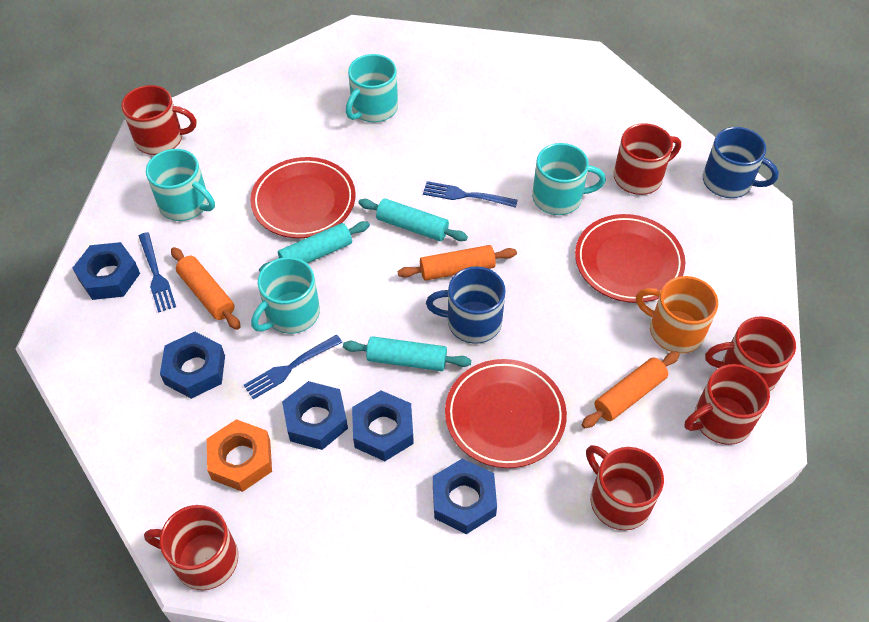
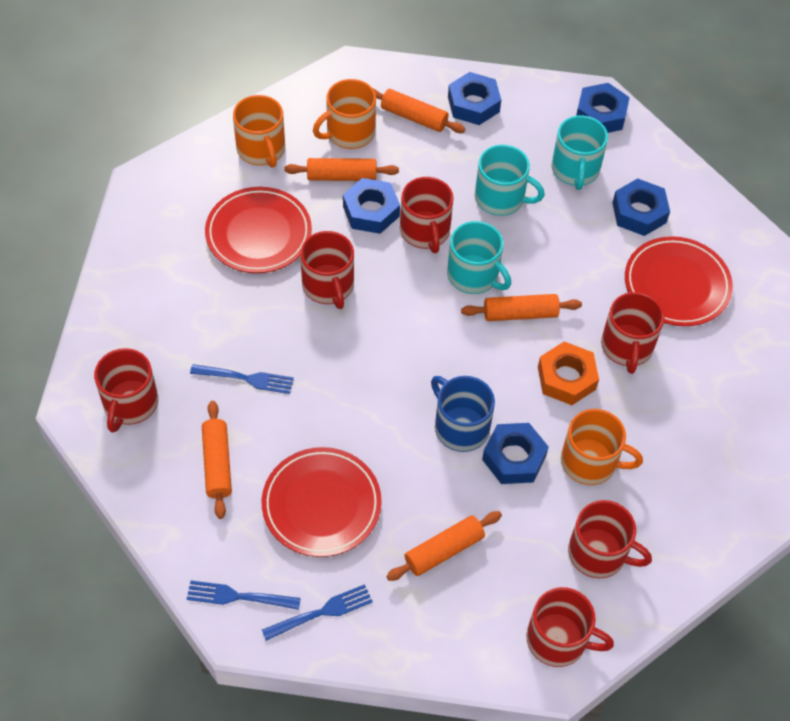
blue mug: 2 -> 1
orange mug: 1 -> 3
orange rolling pin: 3 -> 5
turquoise mug: 4 -> 3
turquoise rolling pin: 3 -> 0

